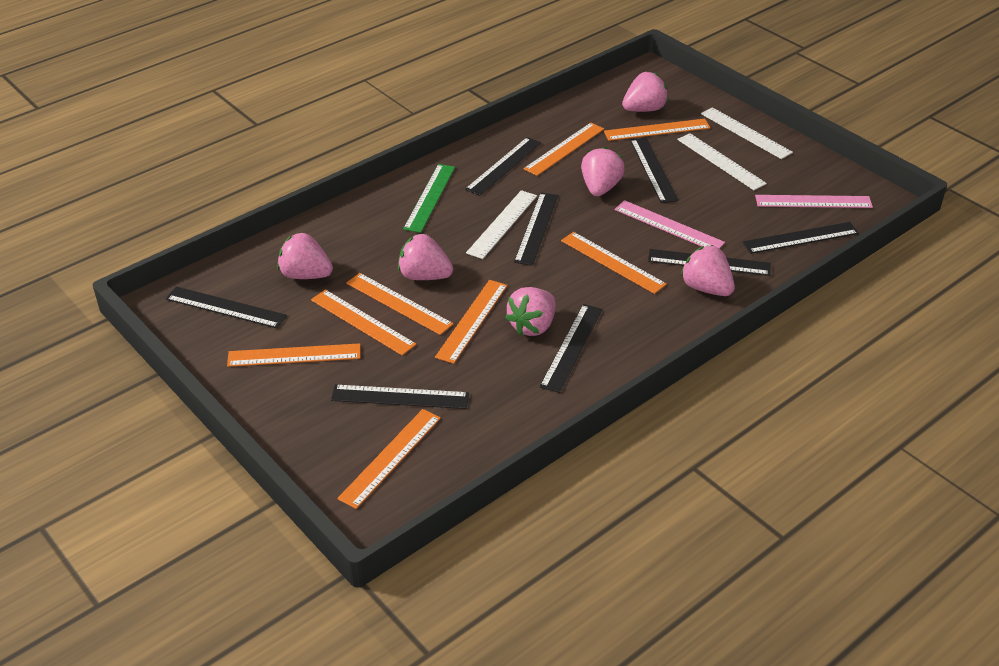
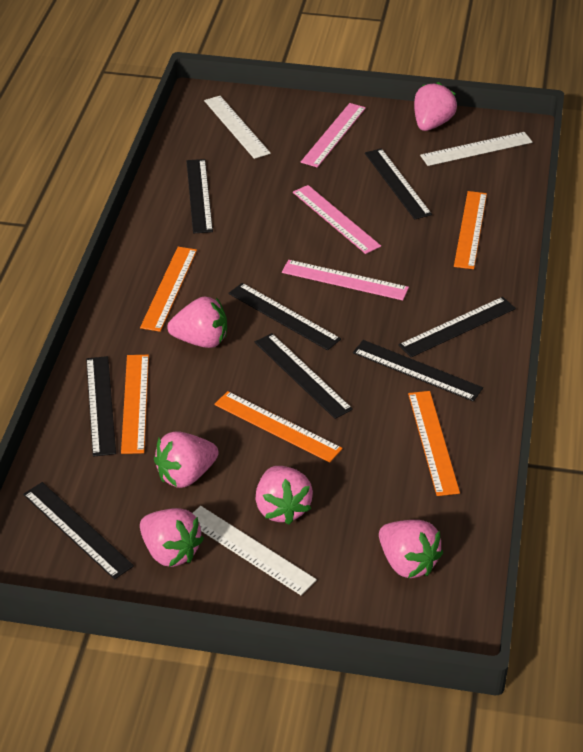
green ruler: 1 -> 0
orange ruler: 8 -> 5
pink ruler: 2 -> 3

